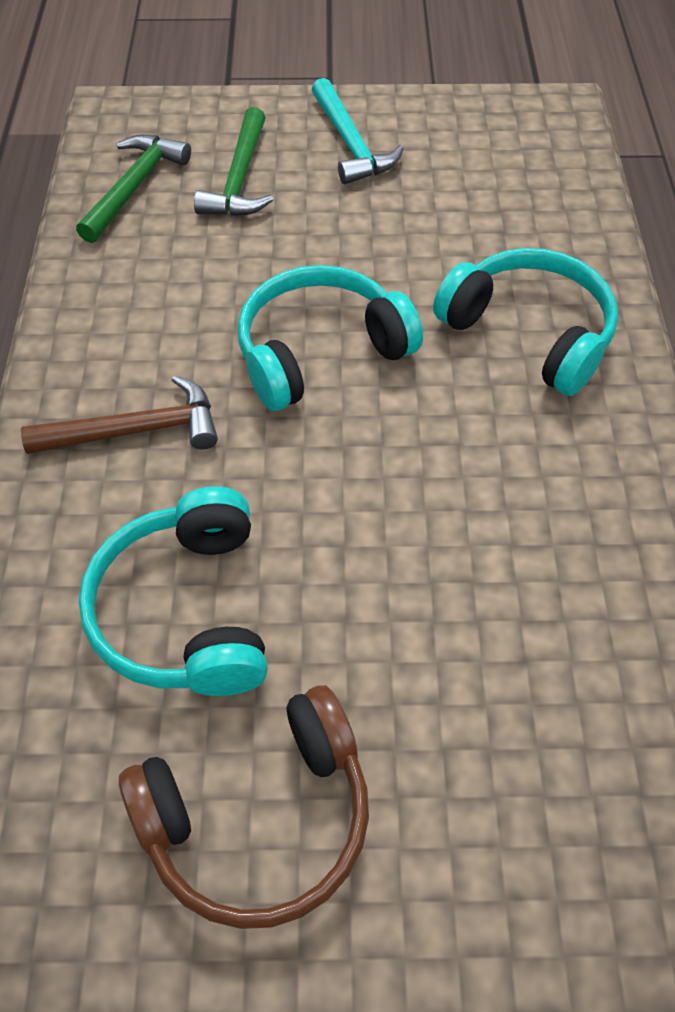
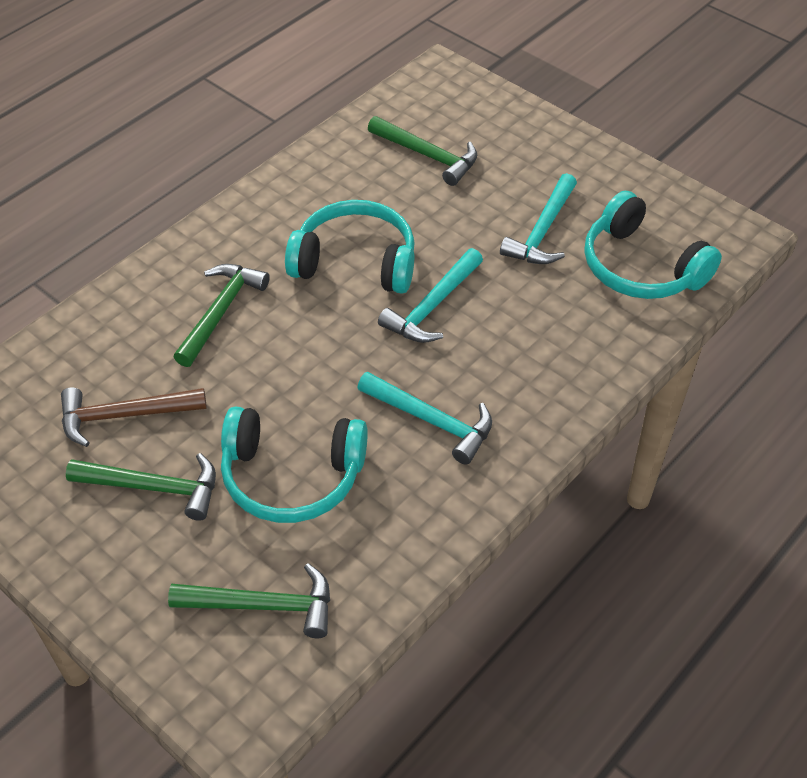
brown headphones: 1 -> 0
green hammer: 2 -> 4
turquoise hammer: 1 -> 3

